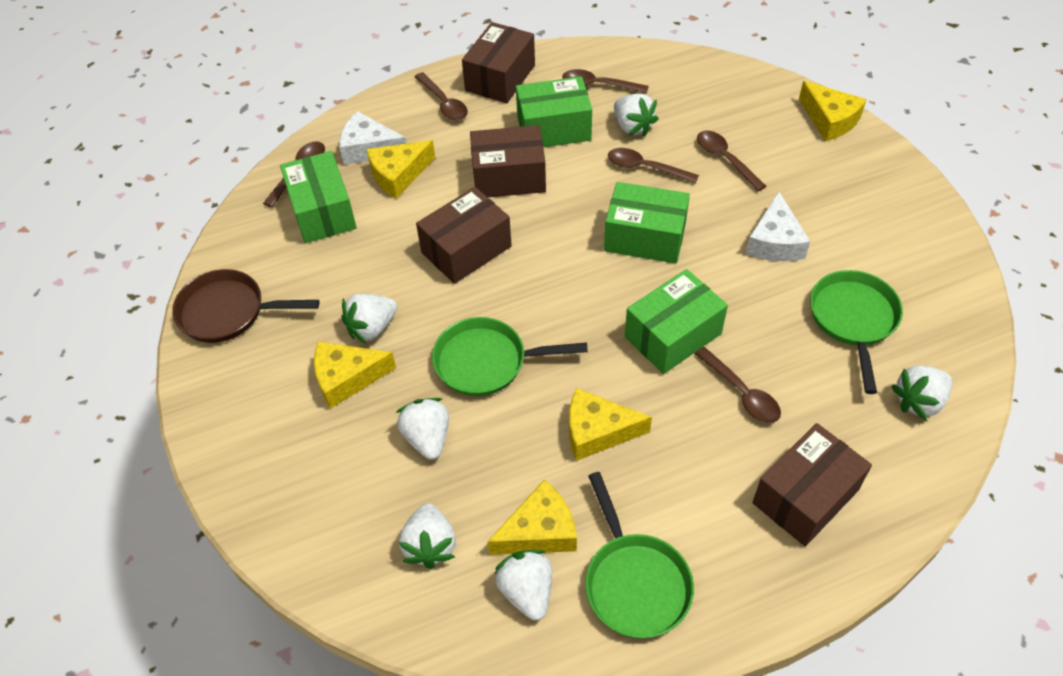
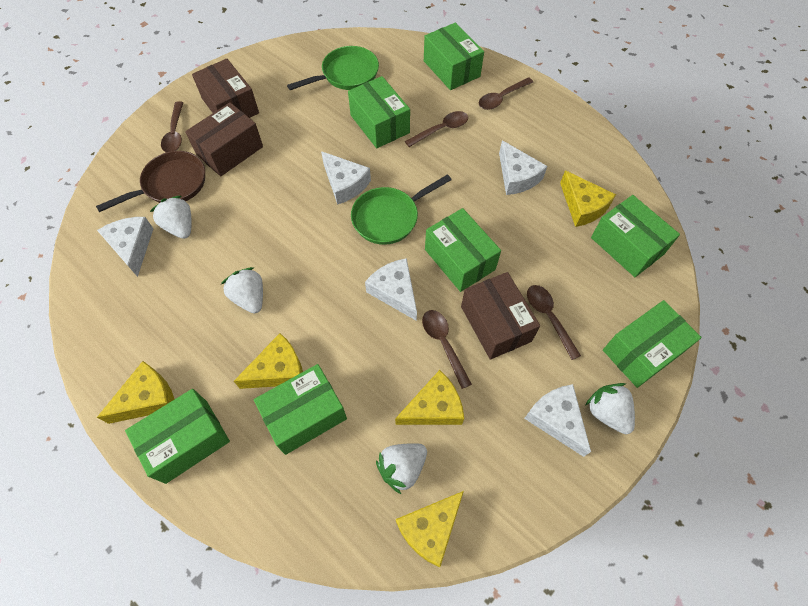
brown box: 4 -> 3
brown spoon: 6 -> 5
green box: 4 -> 7
green pan: 3 -> 2
white cheese: 2 -> 5
white strawberry: 6 -> 4

